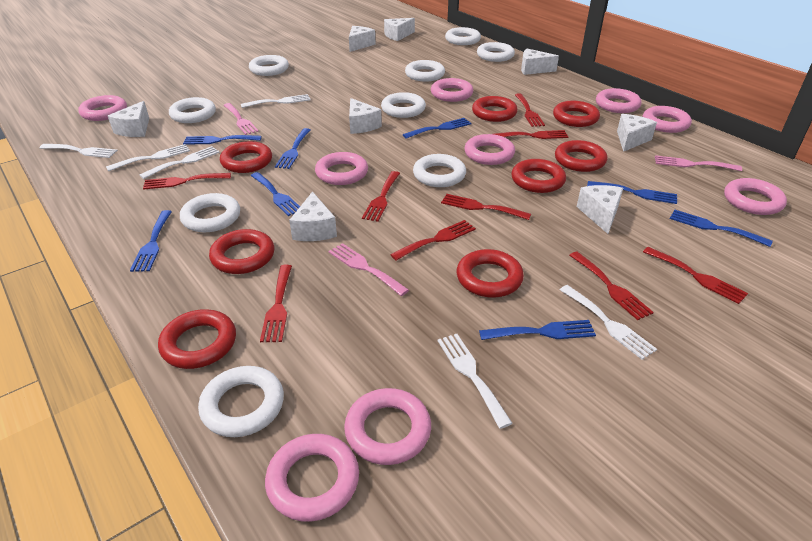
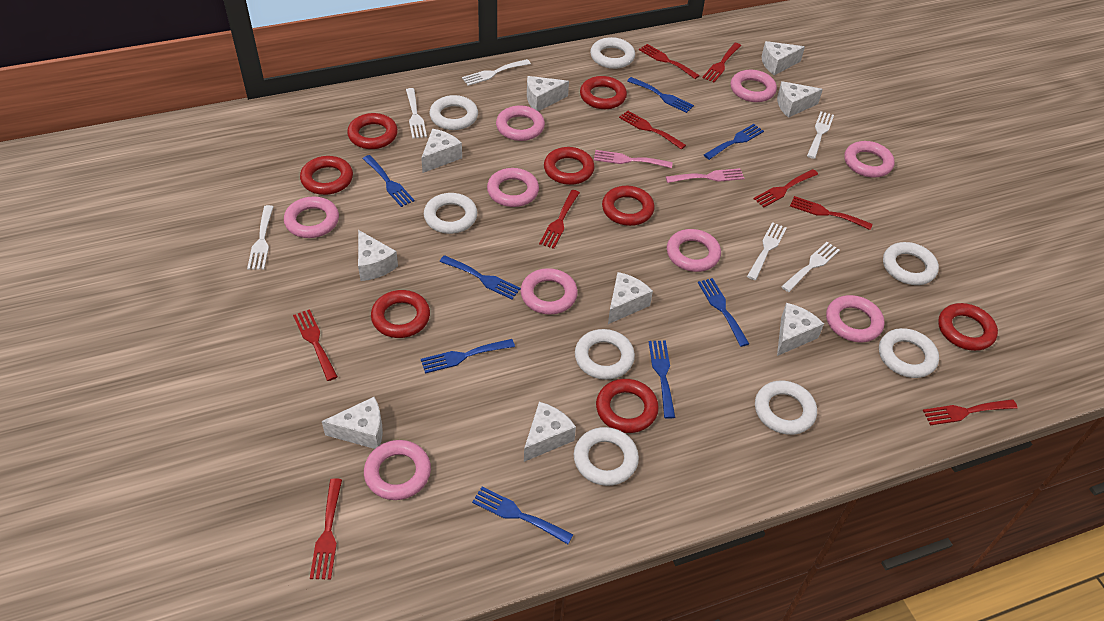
pink fork: 3 -> 2
white cheese: 8 -> 9
white ring: 9 -> 8

